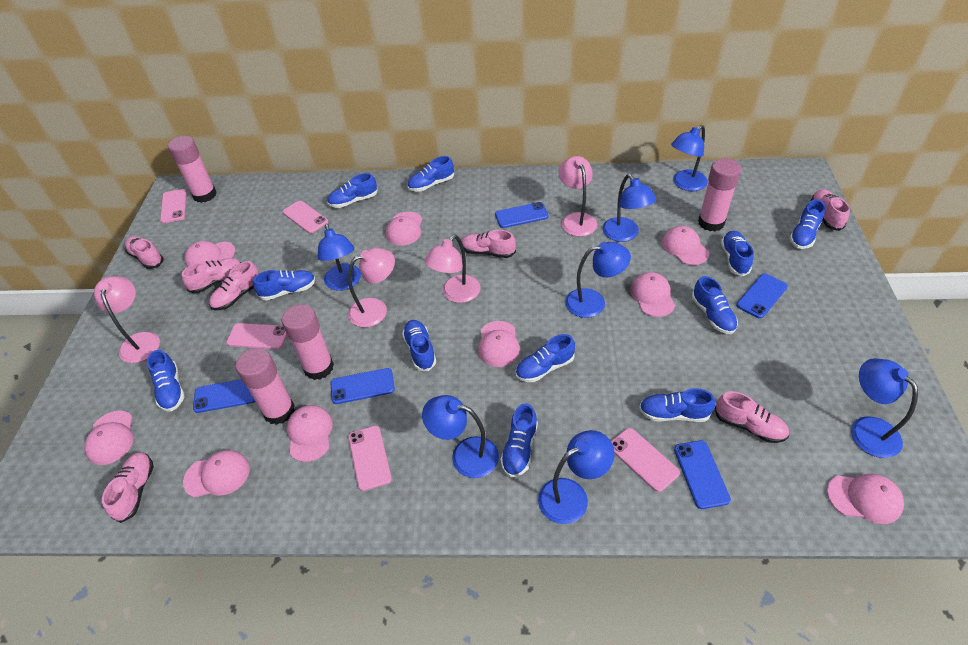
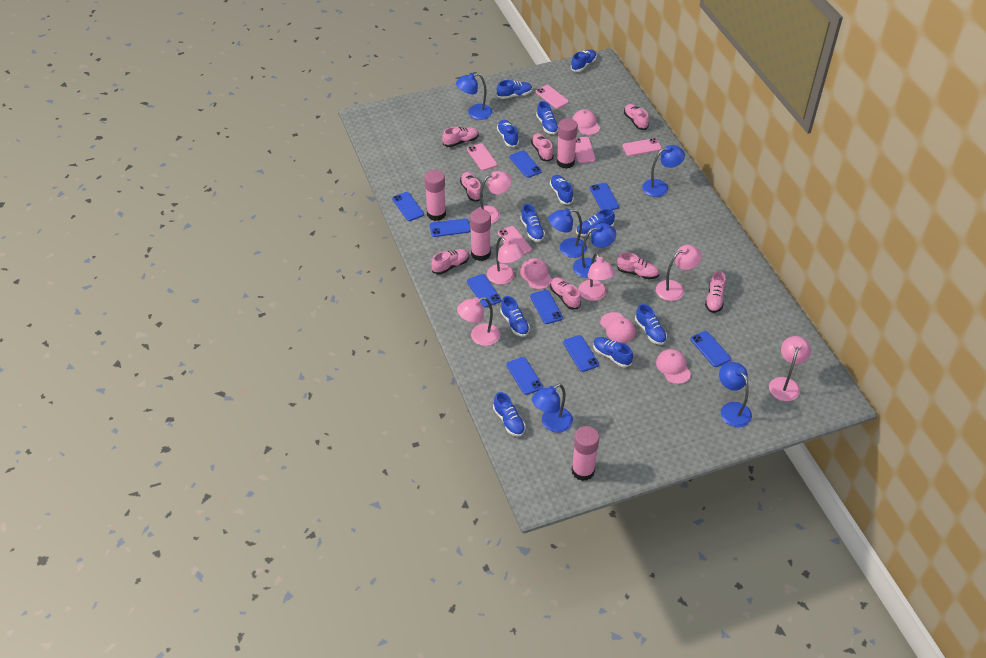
blue lamp: 7 -> 6
blue phone: 5 -> 9
pink cap: 9 -> 4
pink lamp: 4 -> 6
pink shoe: 7 -> 8

